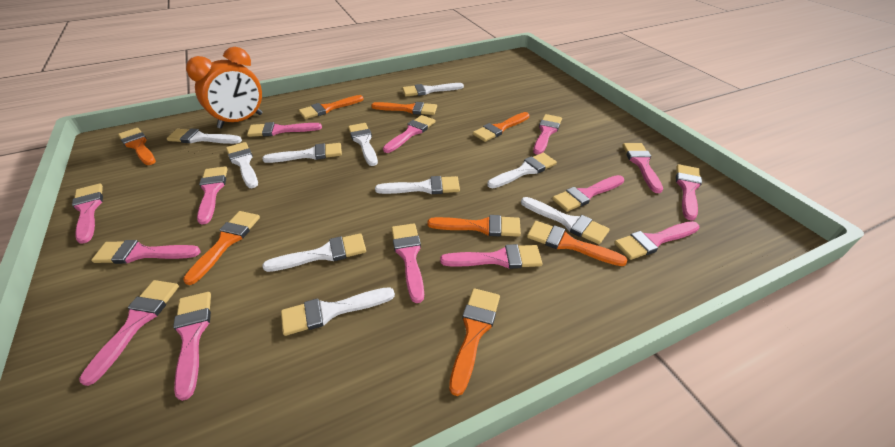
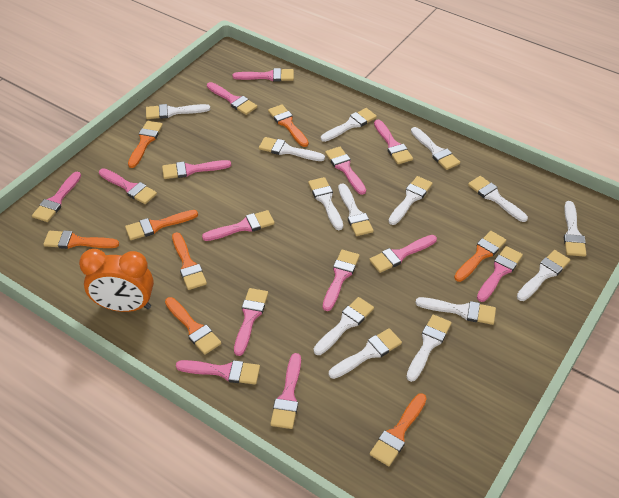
white brush: 10 -> 14

